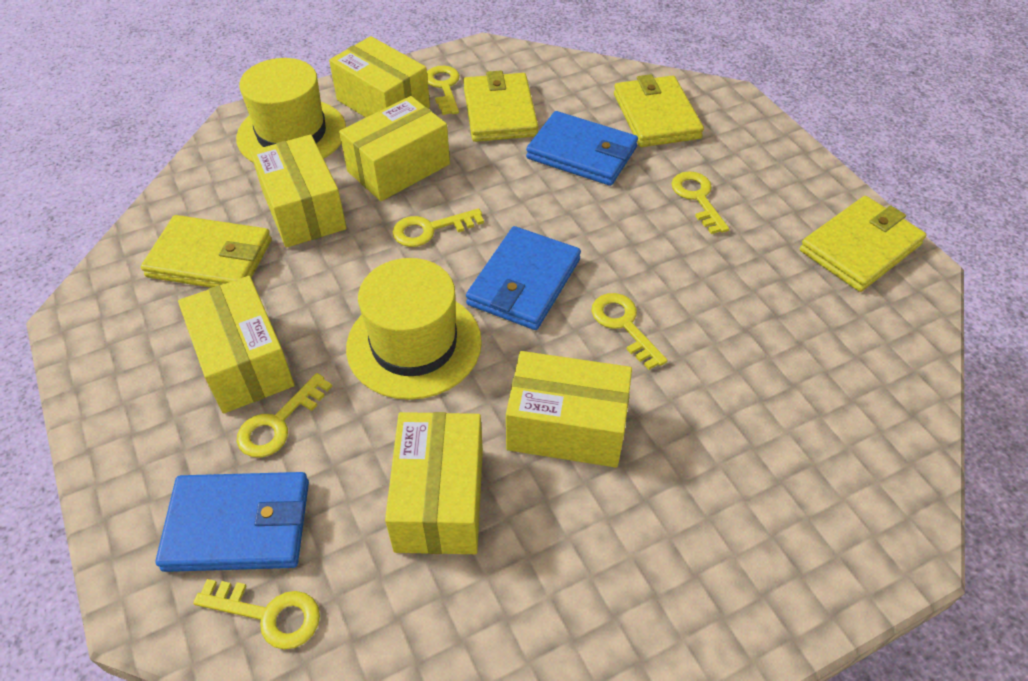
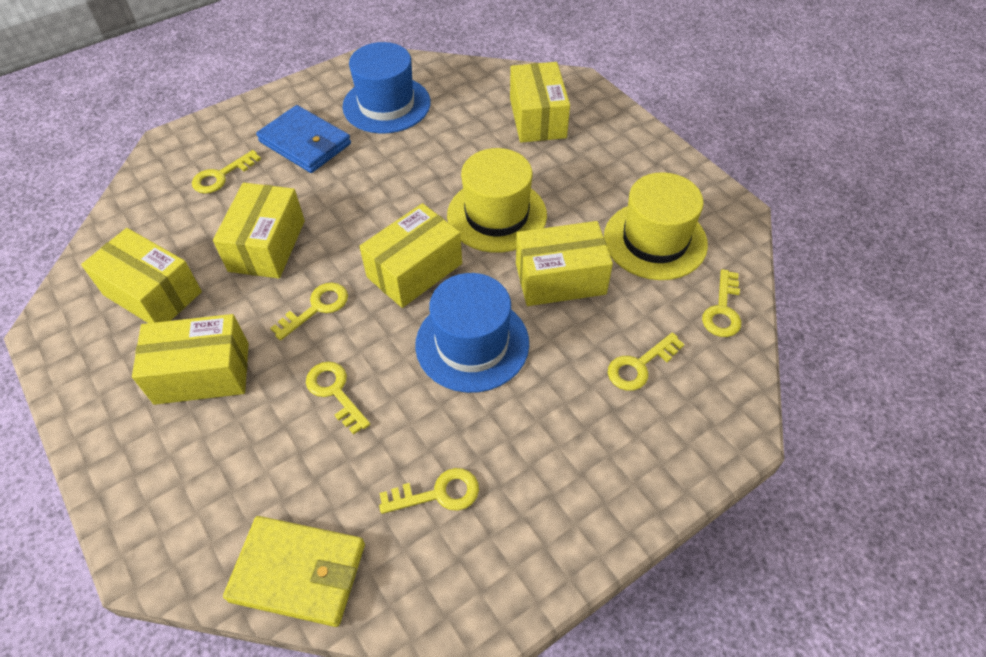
blue hat: 0 -> 2
blue wallet: 3 -> 1
yellow wallet: 4 -> 1

